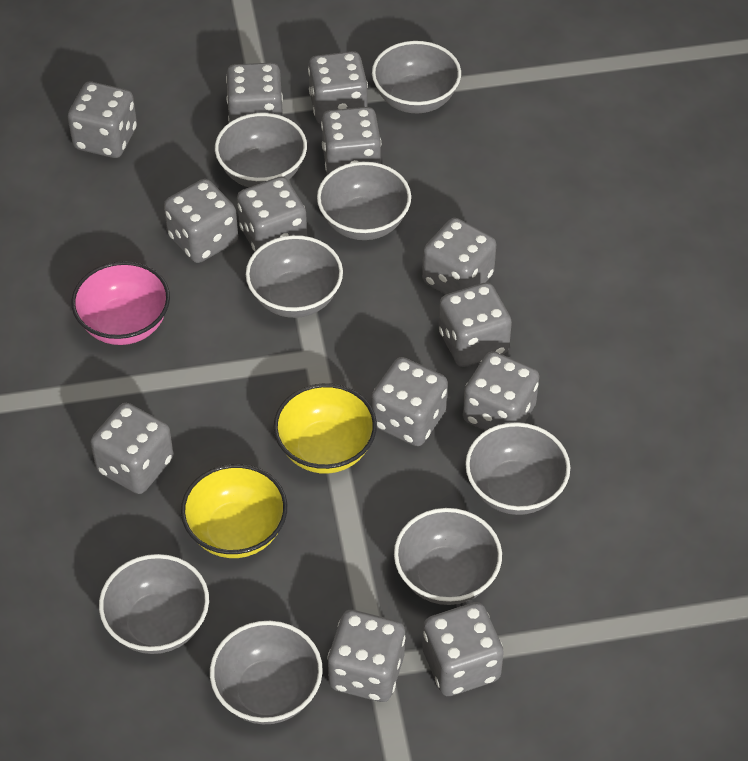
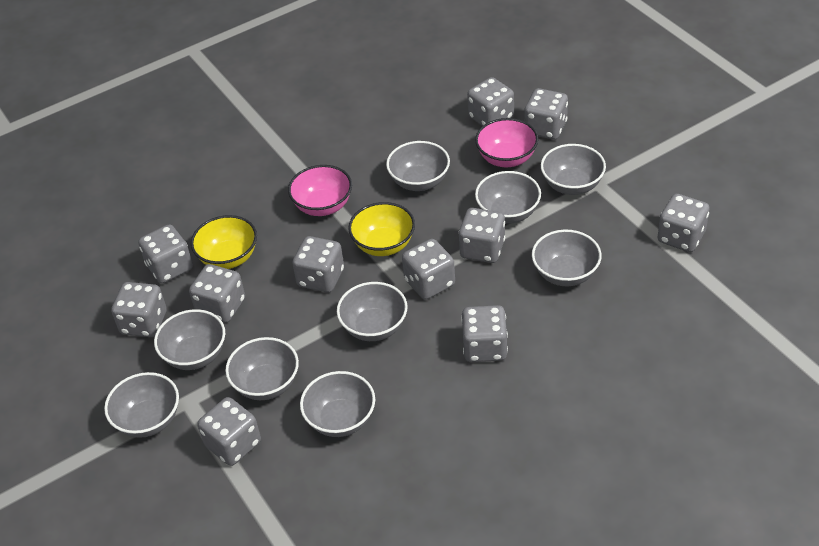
grey bowl: 8 -> 9
grey dice: 13 -> 11
pink bowl: 1 -> 2

